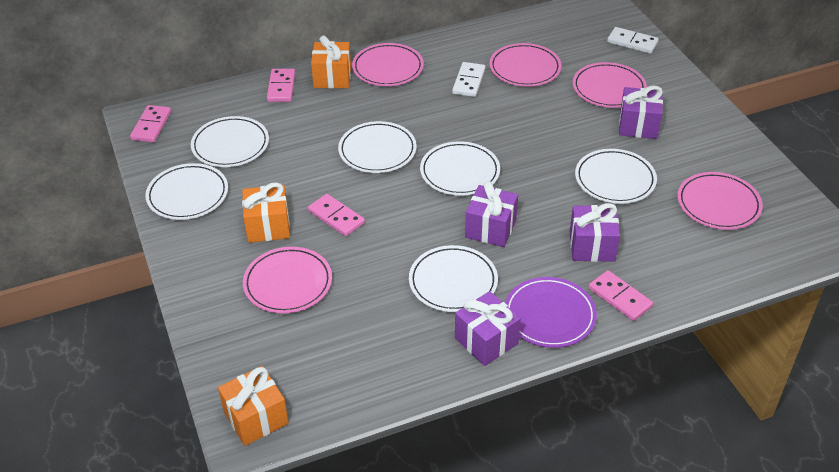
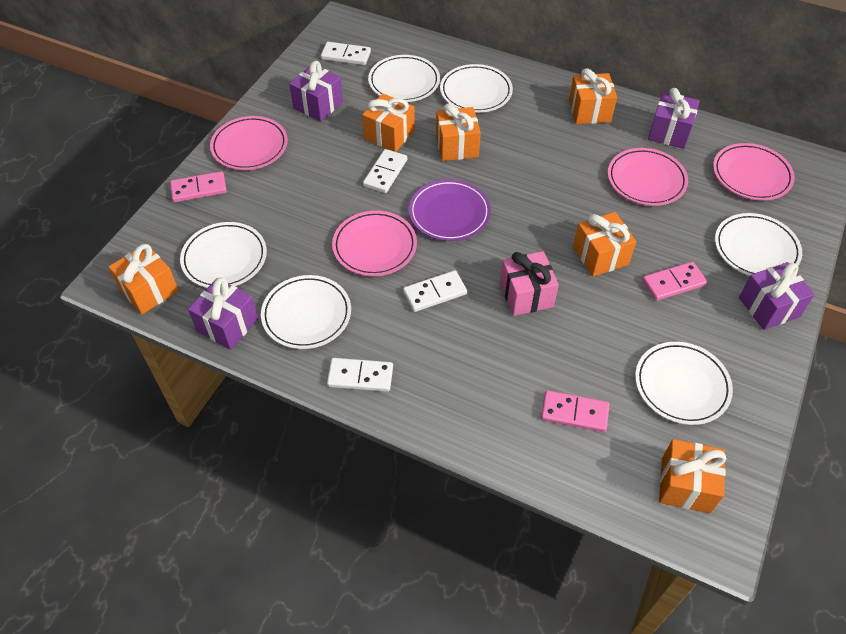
orange gift: 3 -> 6
pink domino: 4 -> 3
pink gift: 0 -> 1
pink plate: 5 -> 4
white domino: 2 -> 4

